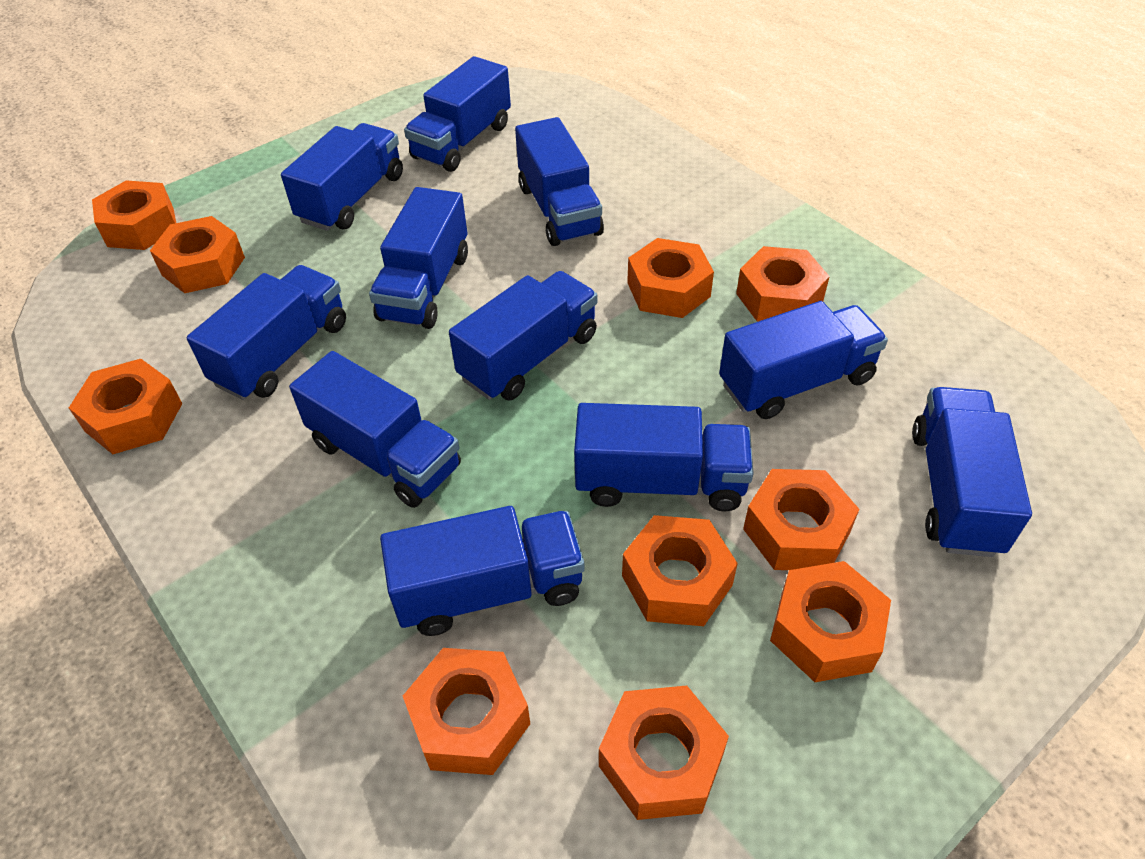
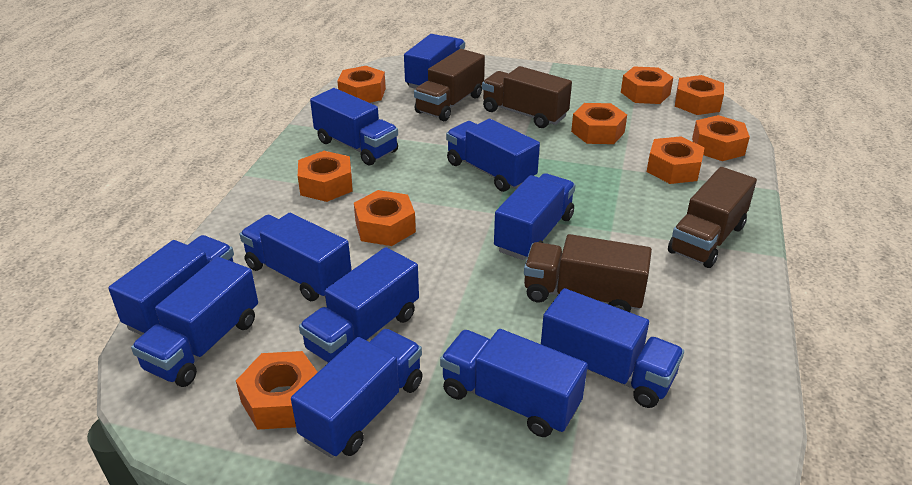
brown truck: 0 -> 4
orange nut: 10 -> 9

